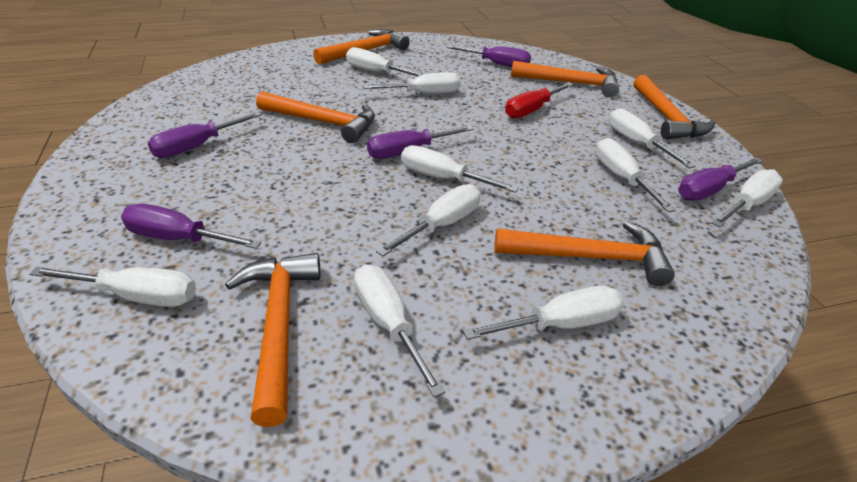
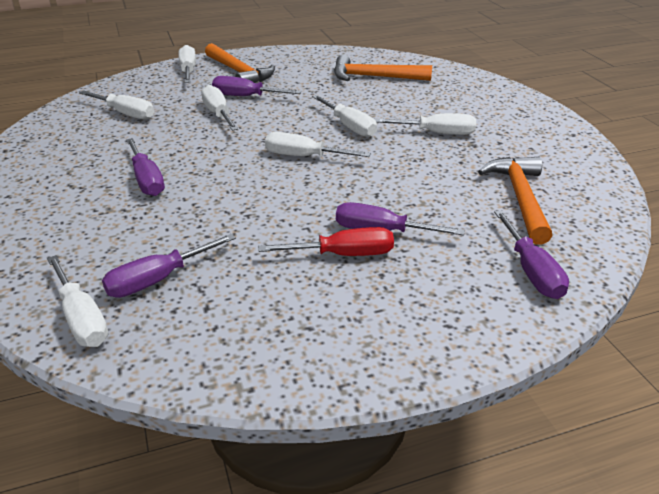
orange hammer: 6 -> 3
white screwdriver: 10 -> 7

